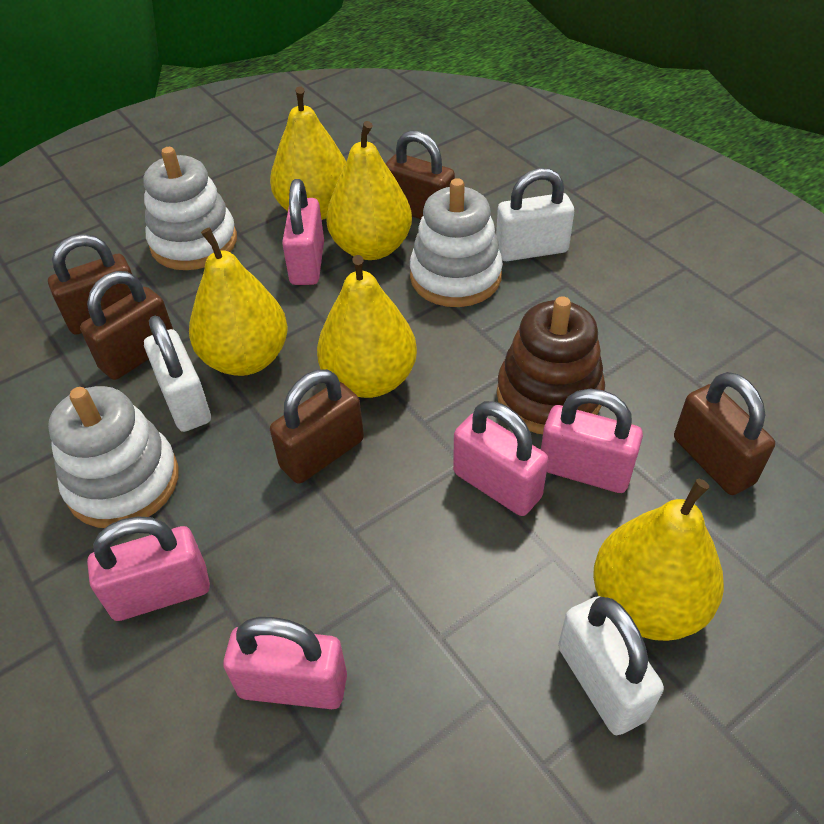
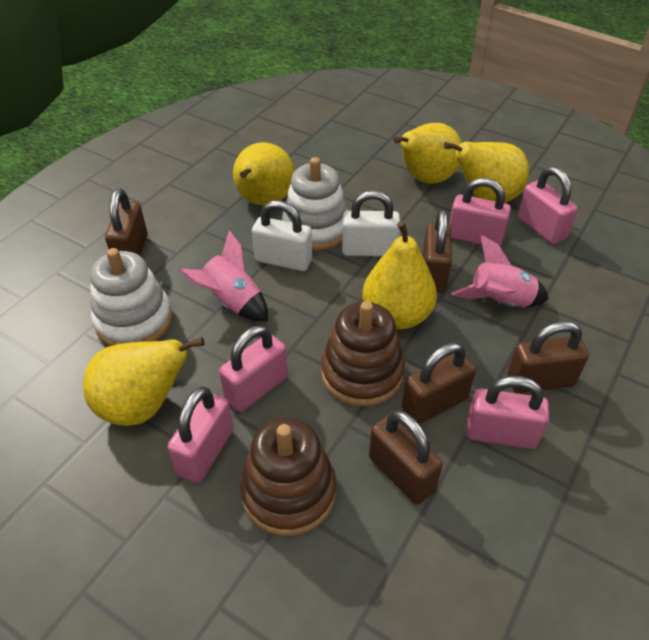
brown stacking toy: 1 -> 2
pink rocket: 0 -> 2
white padlock: 3 -> 2
white stacking toy: 3 -> 2

